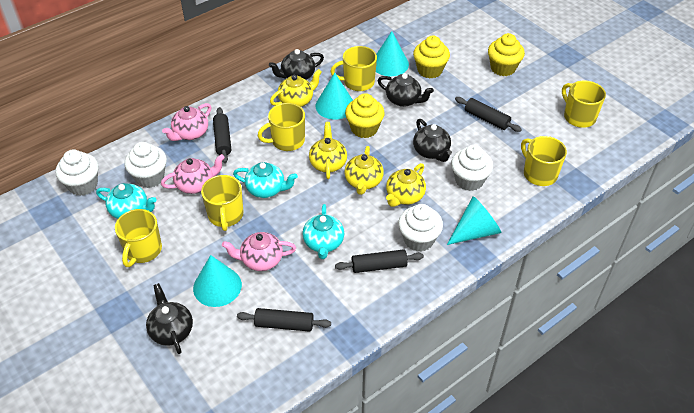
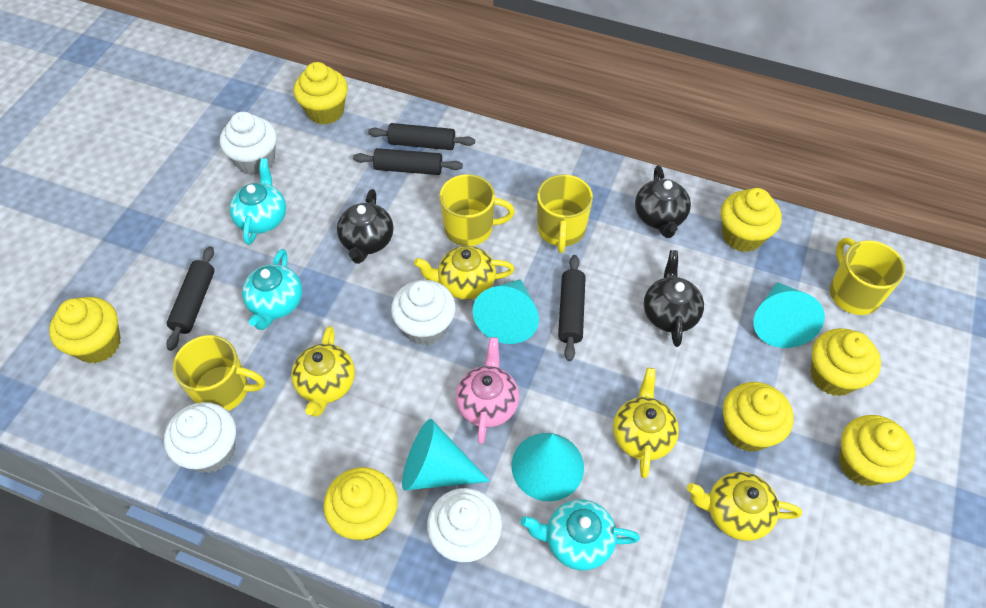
black teapot: 4 -> 3
pink teapot: 3 -> 1
yellow cupcake: 3 -> 7
yellow mug: 6 -> 4

